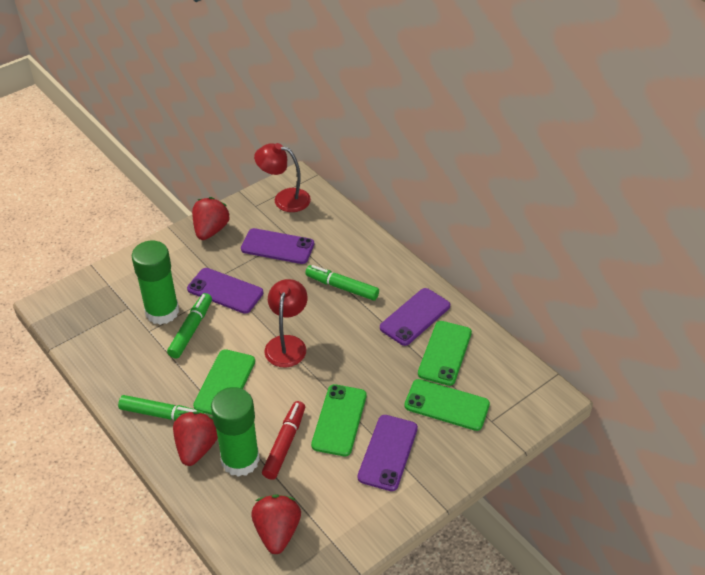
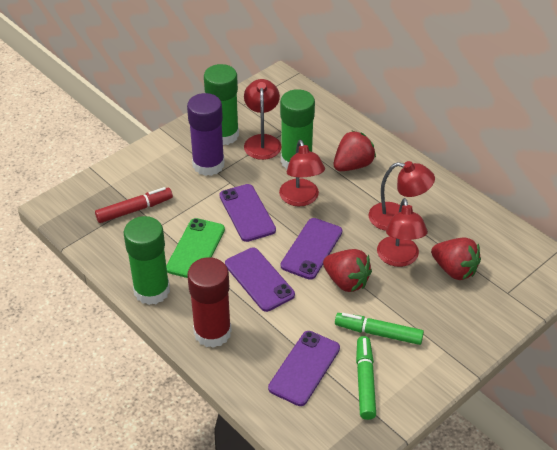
green glue stick: 2 -> 3
green marker: 3 -> 2
green phone: 4 -> 1
purple glue stick: 0 -> 1
red glue stick: 0 -> 1
red lamp: 2 -> 4

